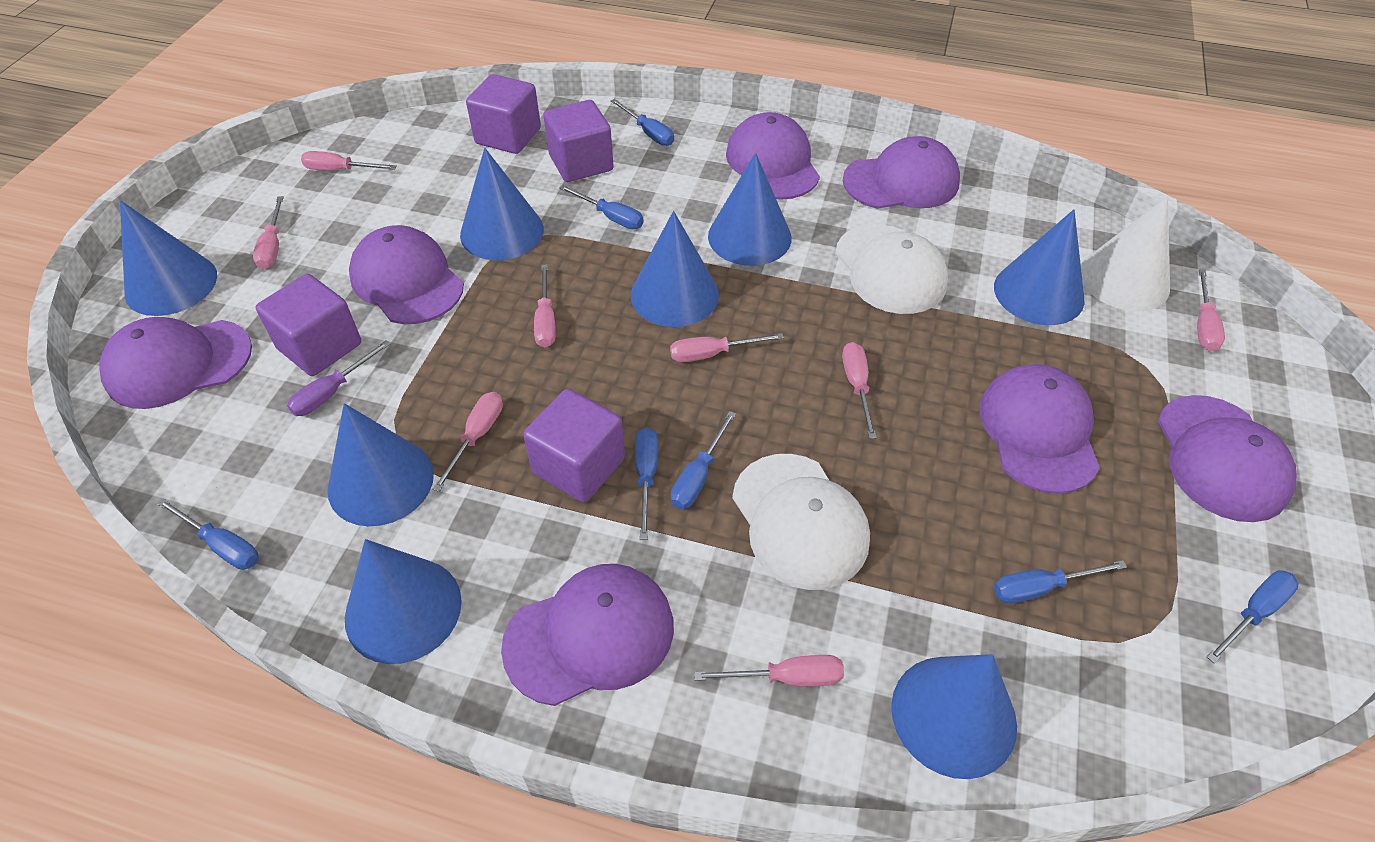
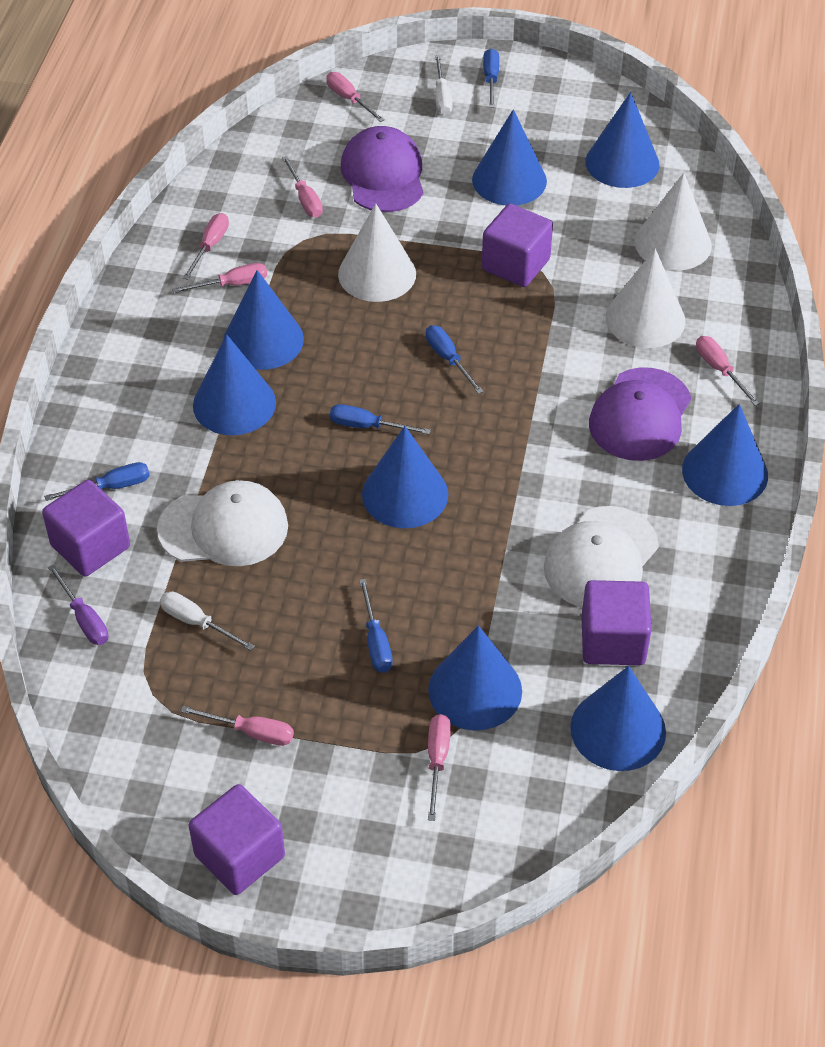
blue screwdriver: 7 -> 5
pink screwdriver: 8 -> 7
purple cap: 7 -> 2
white cone: 1 -> 3
white screwdriver: 0 -> 2

